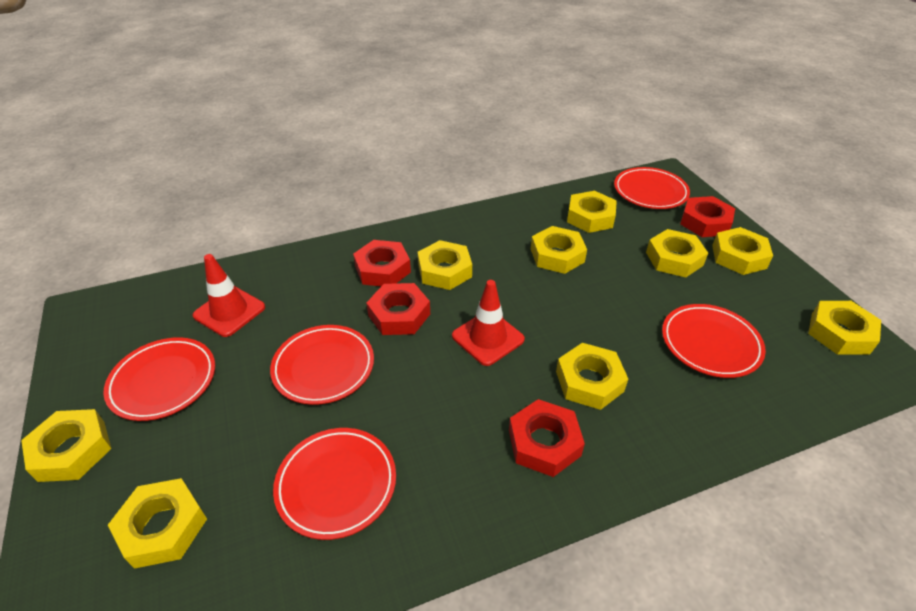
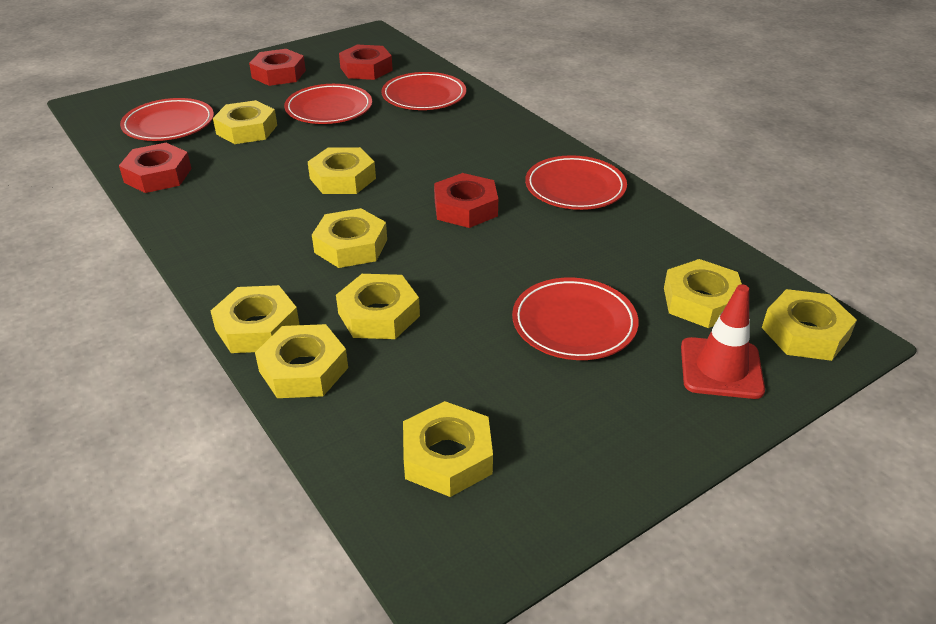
red traffic cone: 2 -> 1

